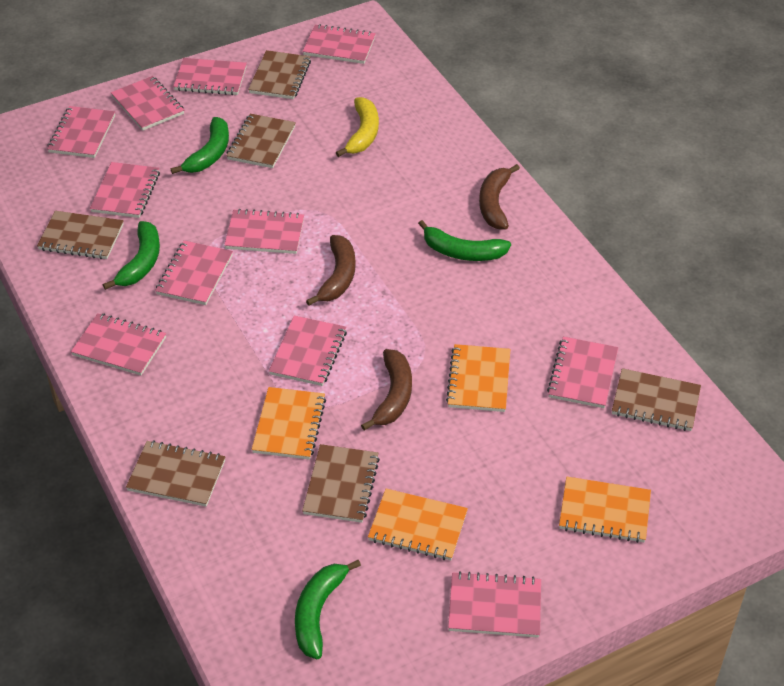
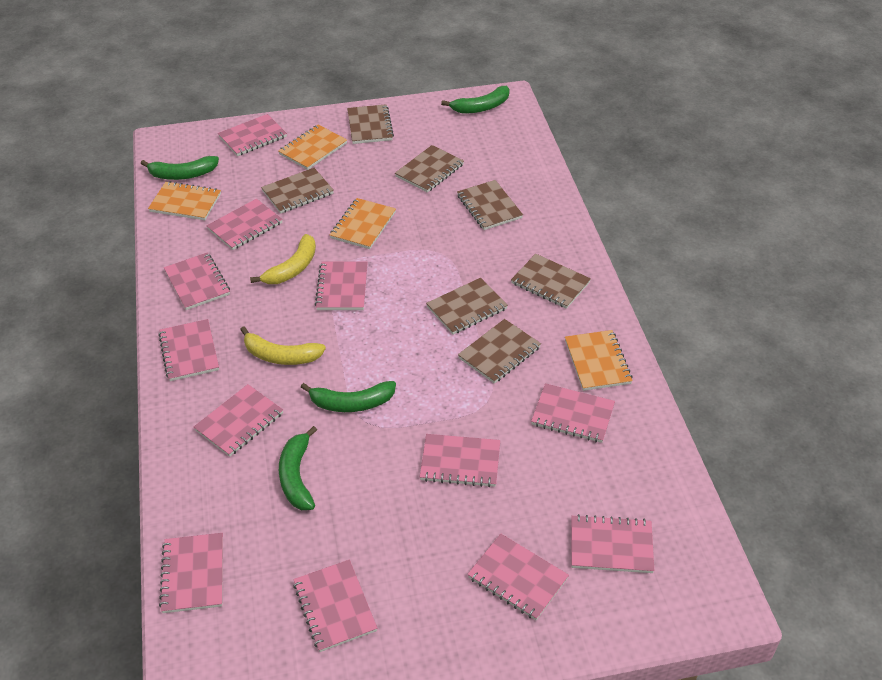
brown banana: 3 -> 0
brown notebook: 6 -> 7
pink notebook: 11 -> 12
yellow banana: 1 -> 2

